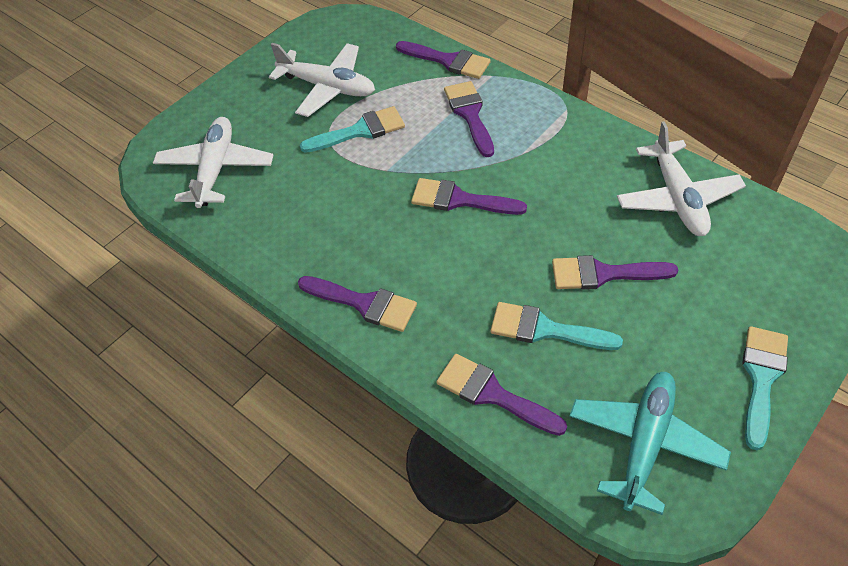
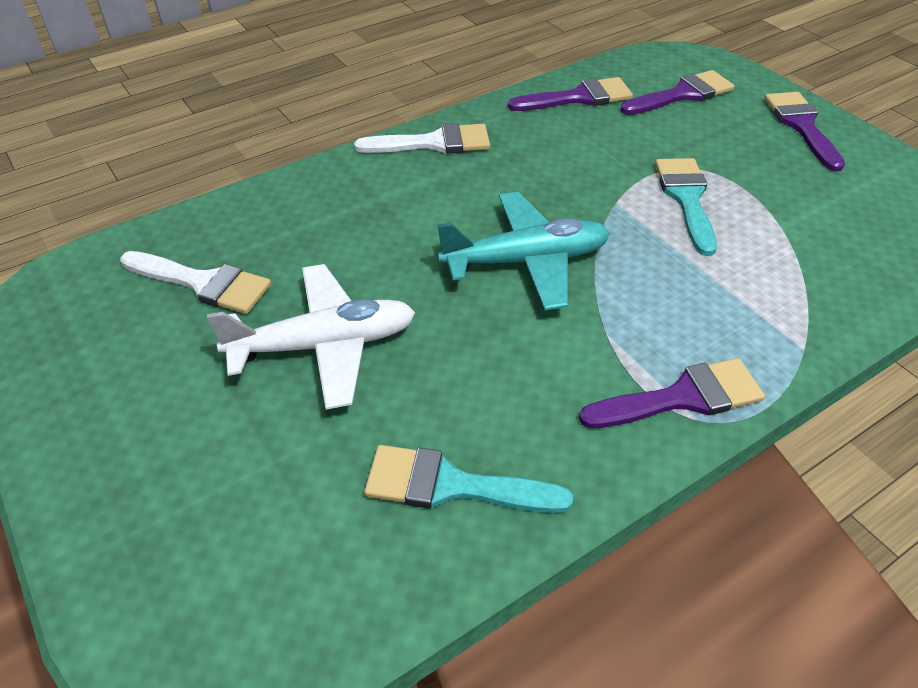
purple brush: 6 -> 4
turquoise brush: 3 -> 2
white brush: 0 -> 2
white plane: 3 -> 1

